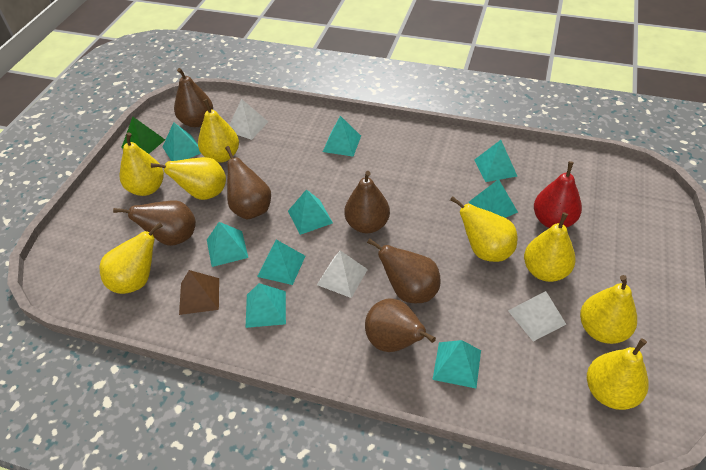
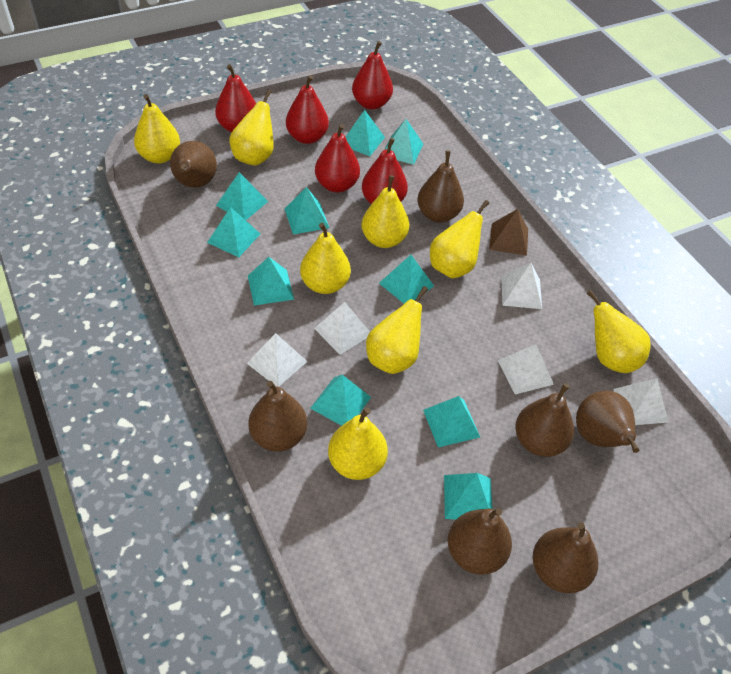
brown pear: 6 -> 7
green pyramid: 1 -> 0
red pear: 1 -> 5
turquoise pyramid: 9 -> 10
white pyramid: 3 -> 5

